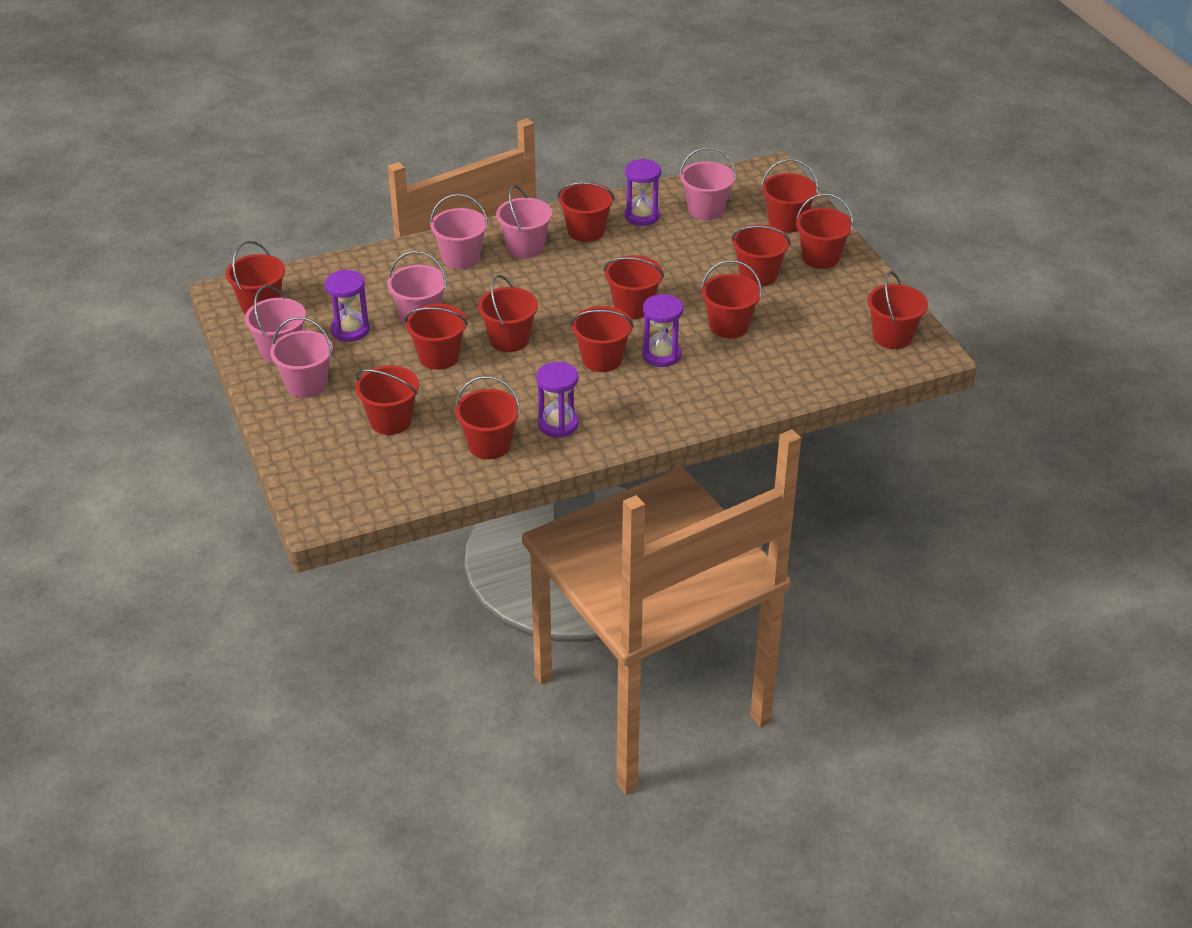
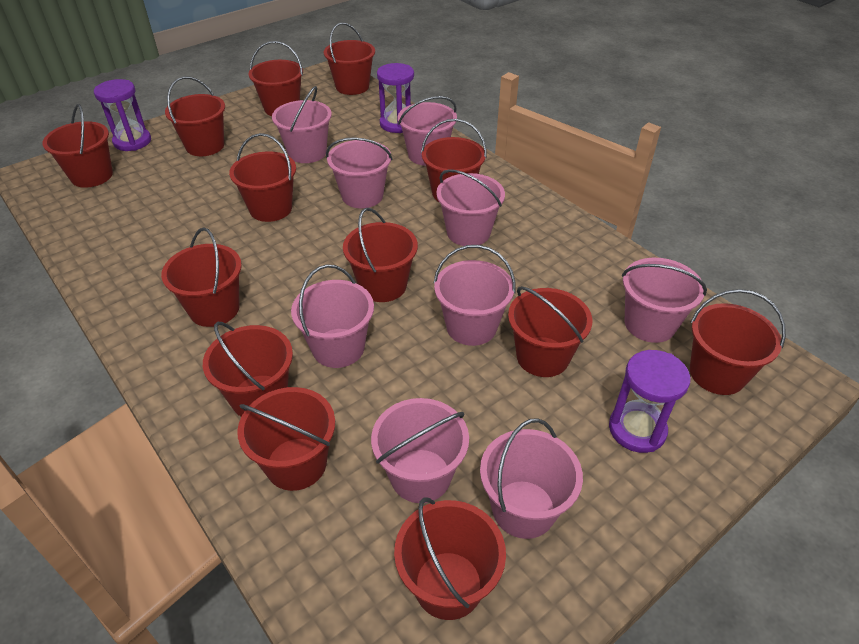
pink bucket: 6 -> 9
purple hourglass: 4 -> 3

